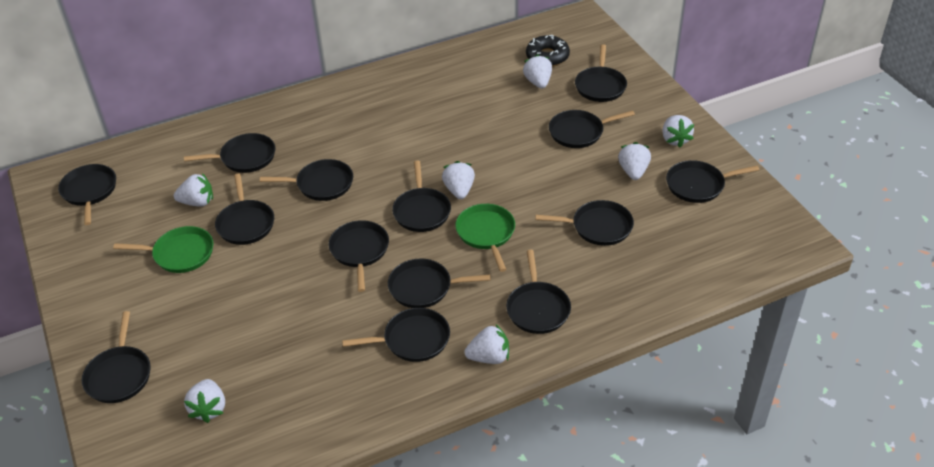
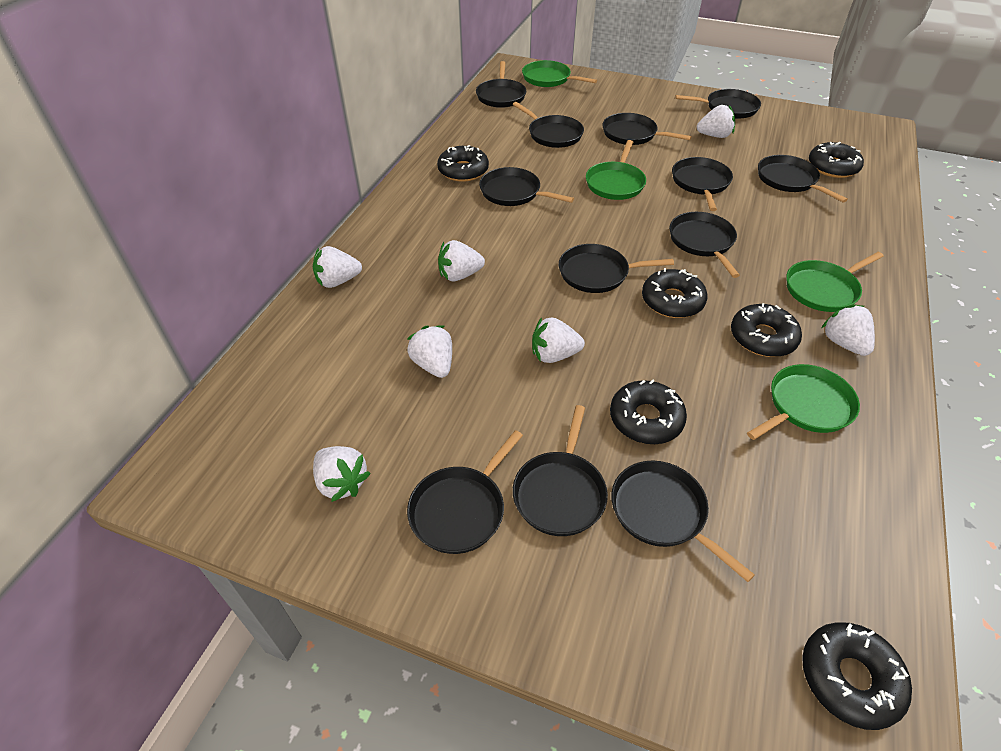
black donut: 1 -> 6
black pan: 14 -> 12
green pan: 2 -> 4

